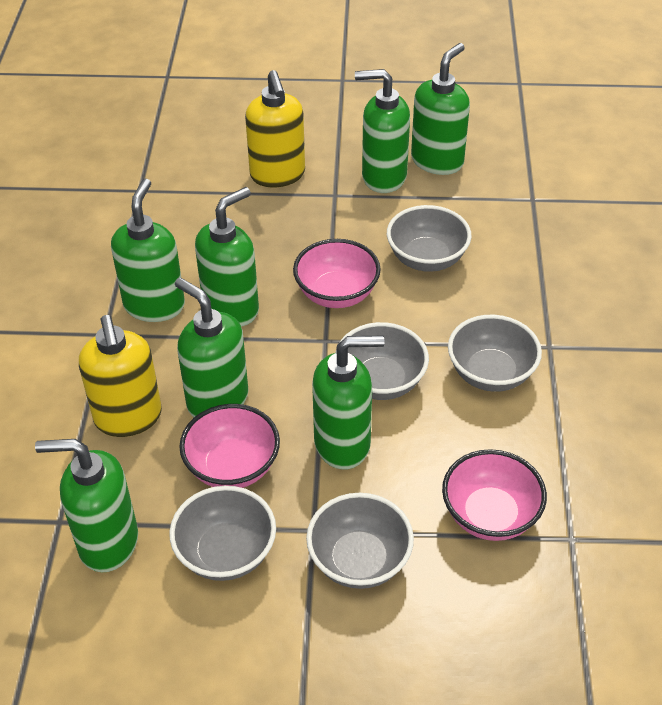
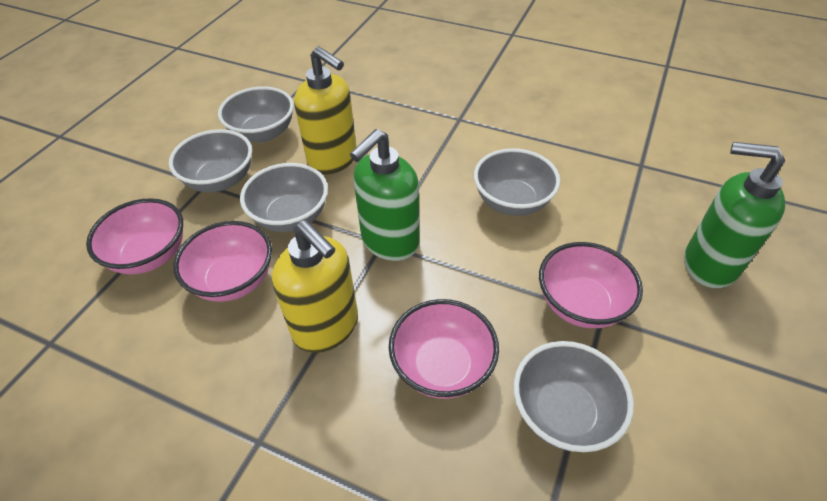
green soap dispenser: 7 -> 2
pink bowl: 3 -> 4

